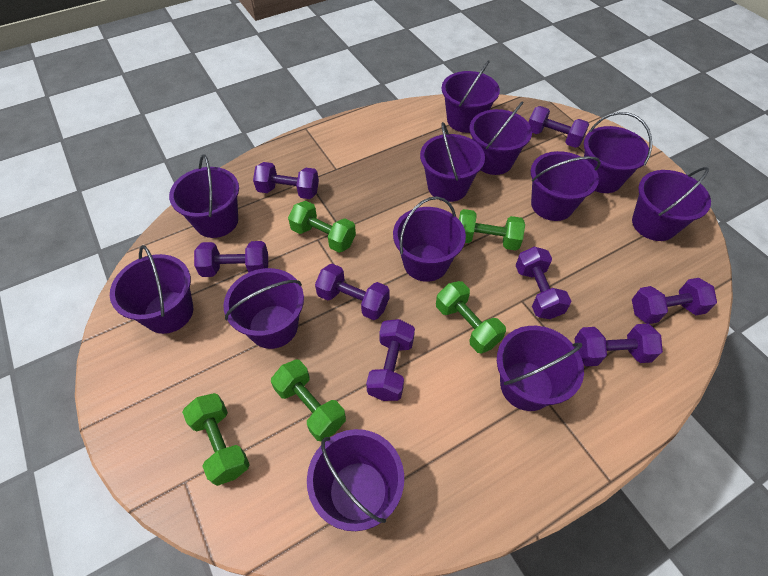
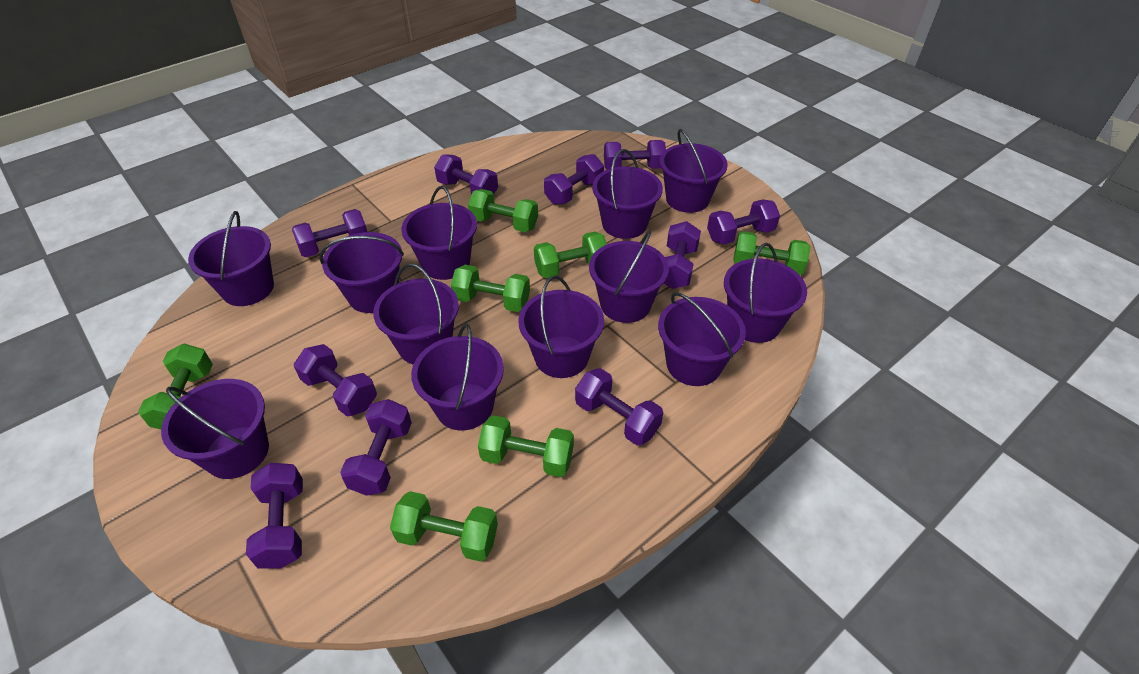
green dumbbell: 5 -> 7
purple dumbbell: 8 -> 10

